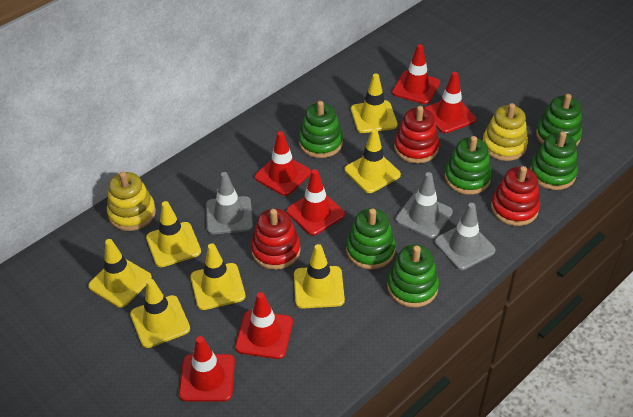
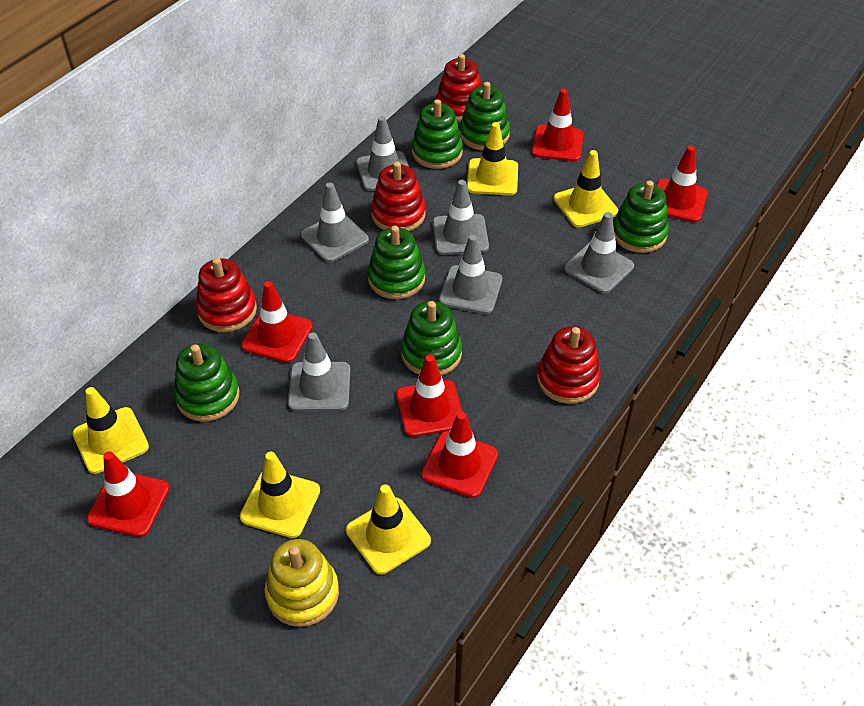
grey traffic cone: 3 -> 6
red stacking toy: 3 -> 4
yellow stacking toy: 2 -> 1
yellow traffic cone: 7 -> 5

